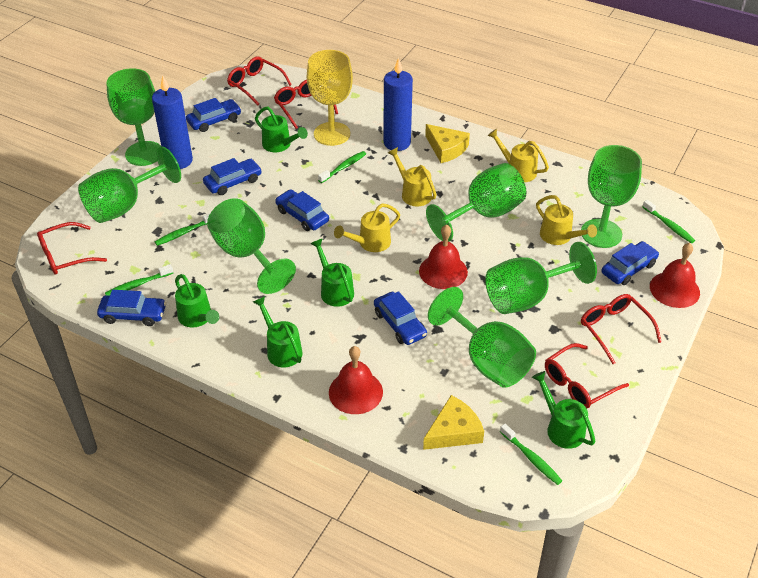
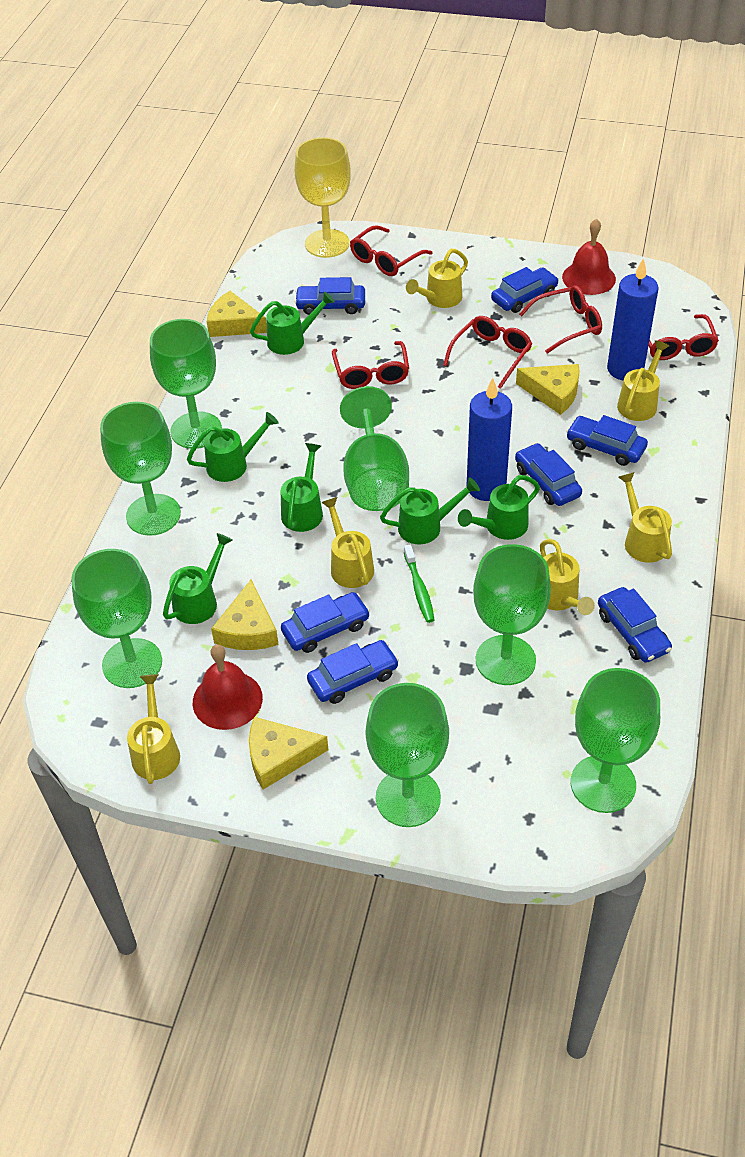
blue car: 6 -> 7
green toothbrush: 5 -> 1
green watering can: 5 -> 6
red bell: 3 -> 2
yellow cheese: 2 -> 4
yellow watering can: 4 -> 6

